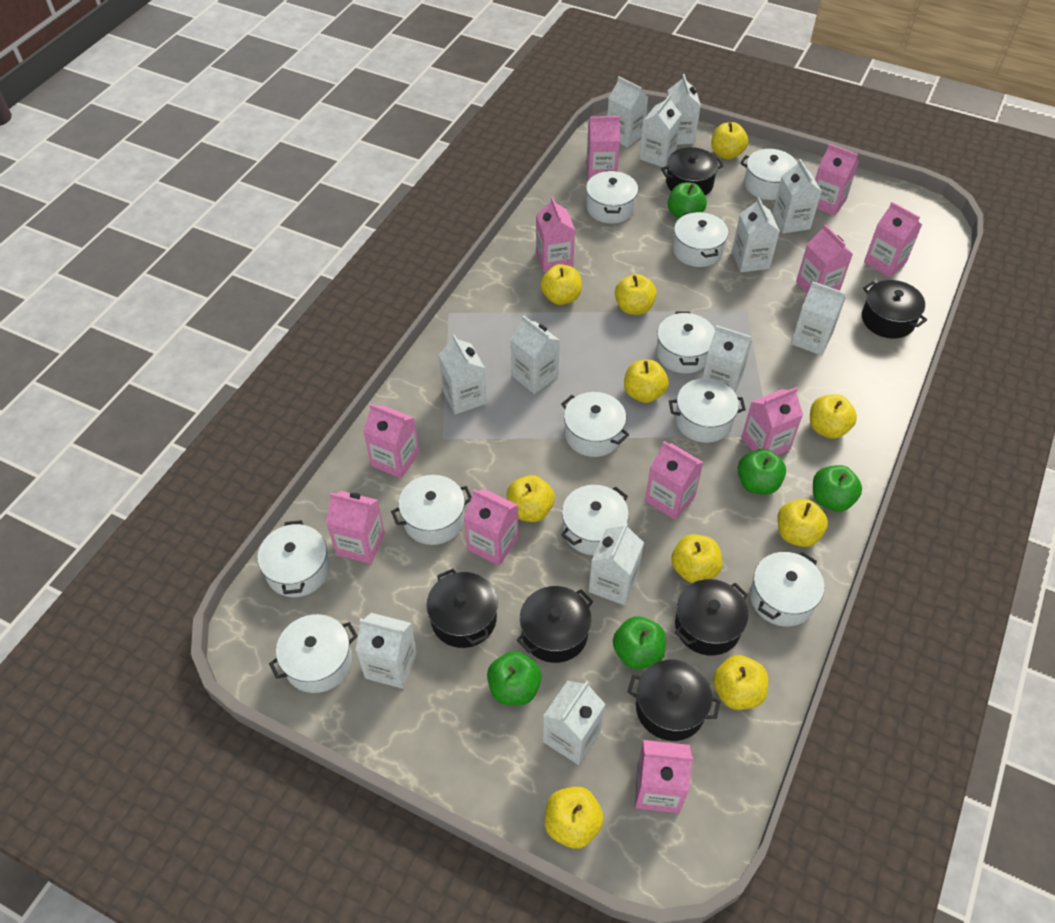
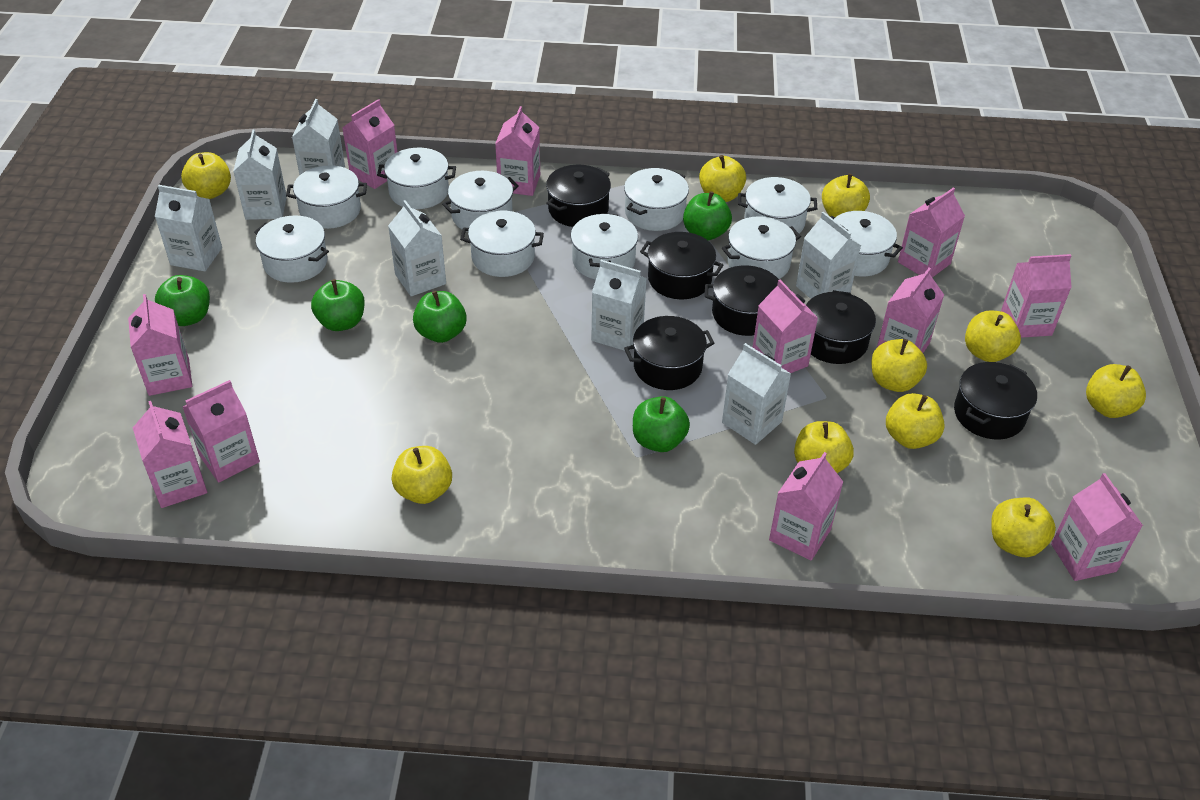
white carton: 12 -> 7
white pot: 11 -> 10

